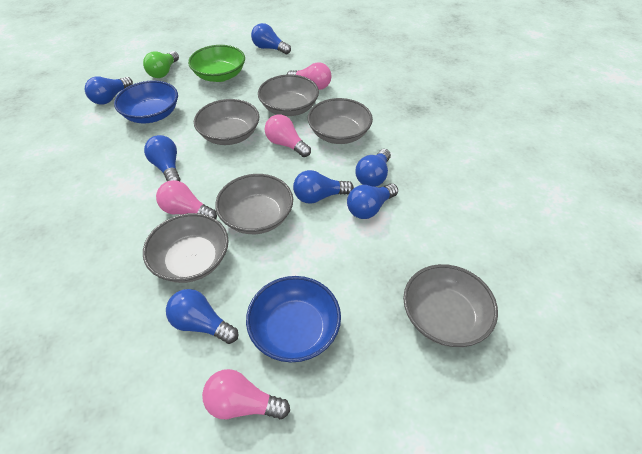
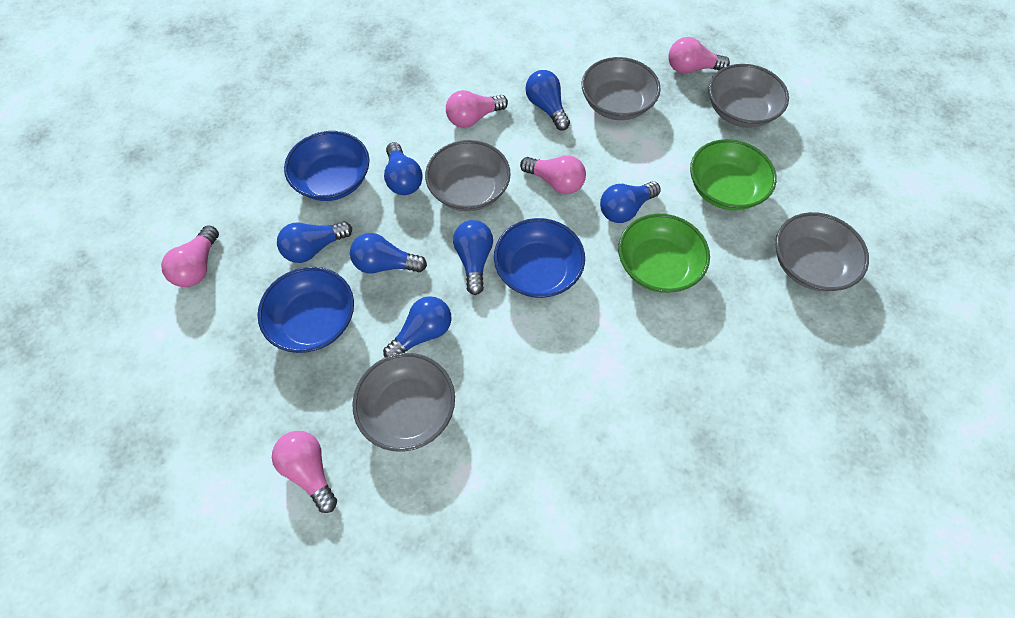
blue bowl: 2 -> 3
green bowl: 1 -> 2
green light bulb: 1 -> 0
grey bowl: 6 -> 5
pink light bulb: 4 -> 5

